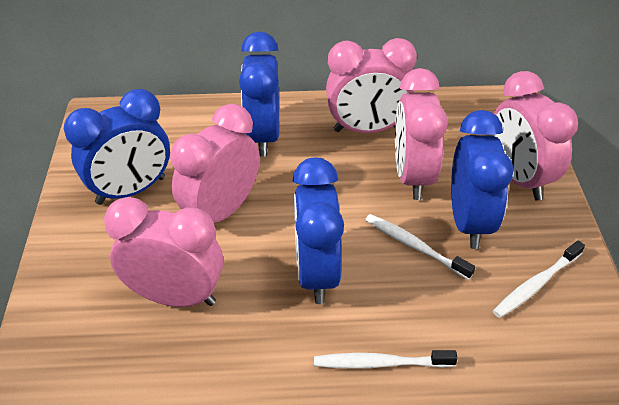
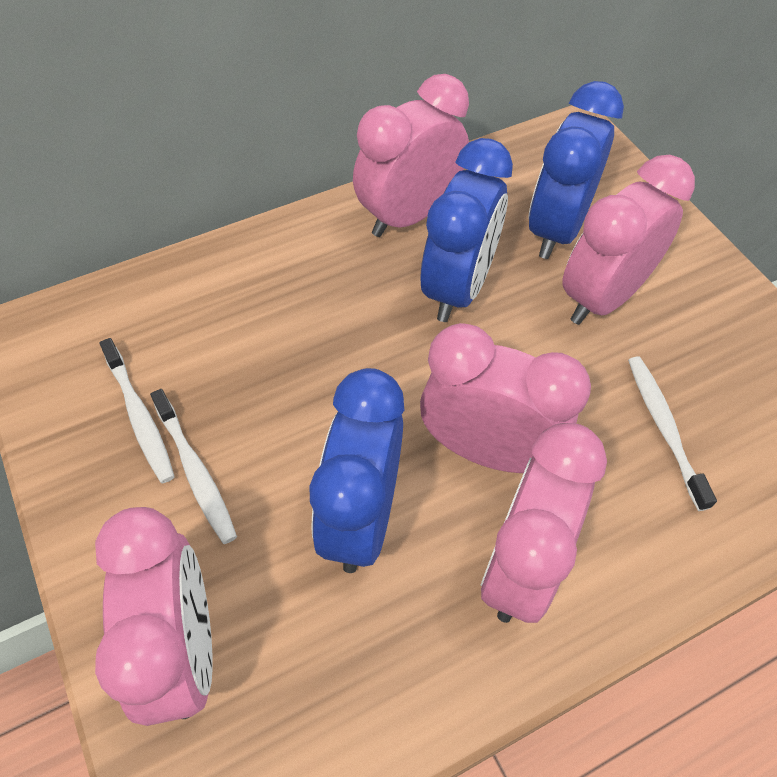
blue clock: 4 -> 3

